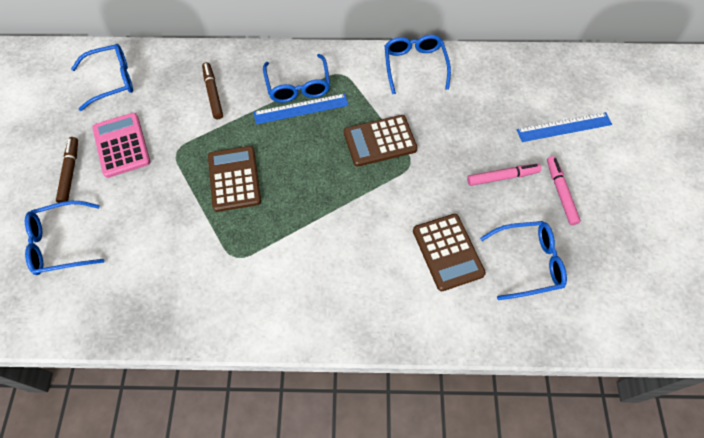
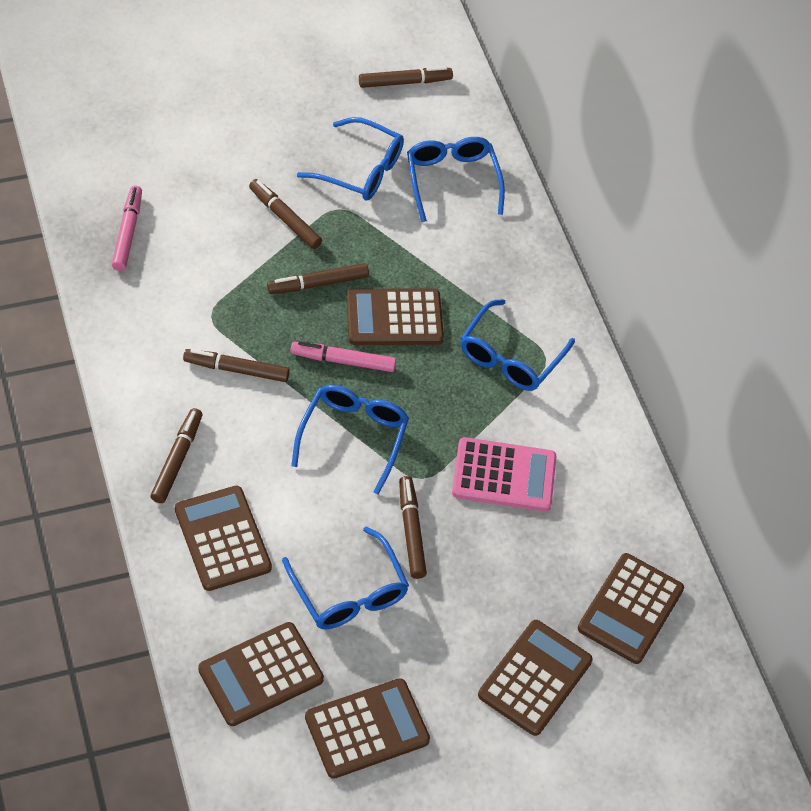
blue ruler: 2 -> 0
brown calculator: 3 -> 6
brown marker: 2 -> 6

